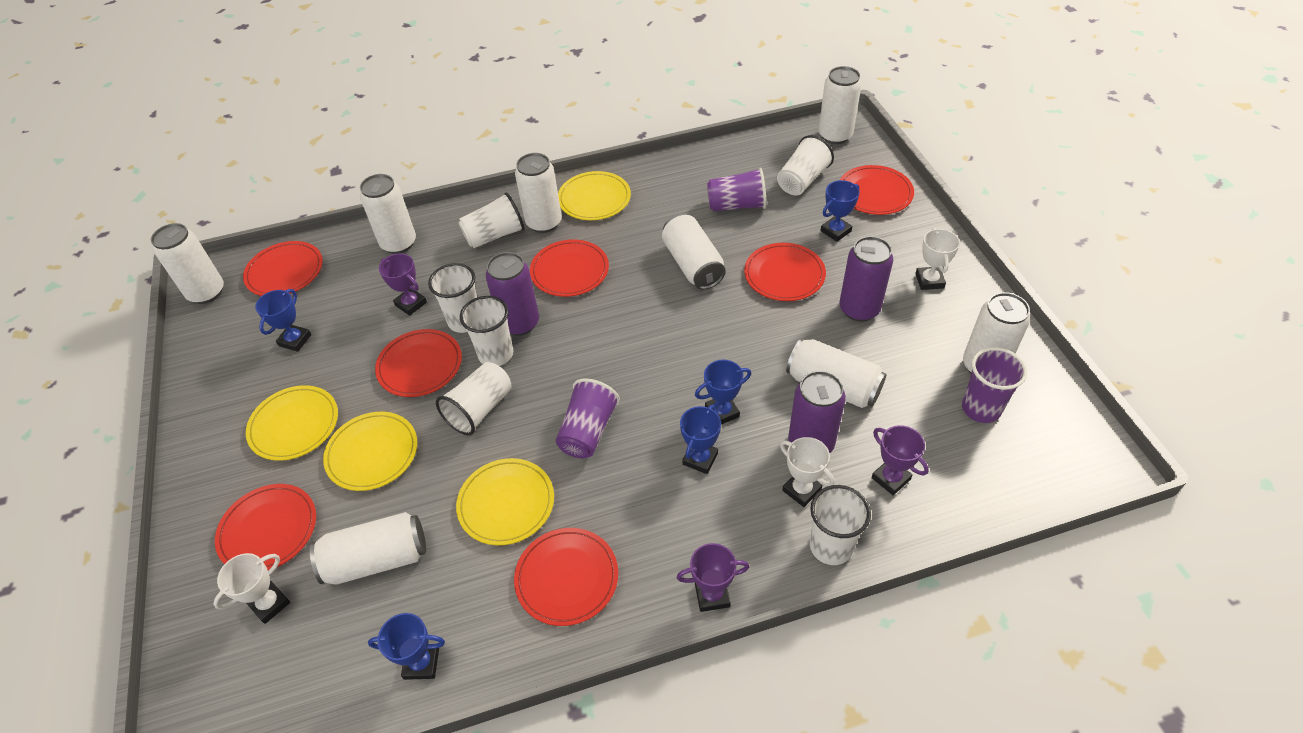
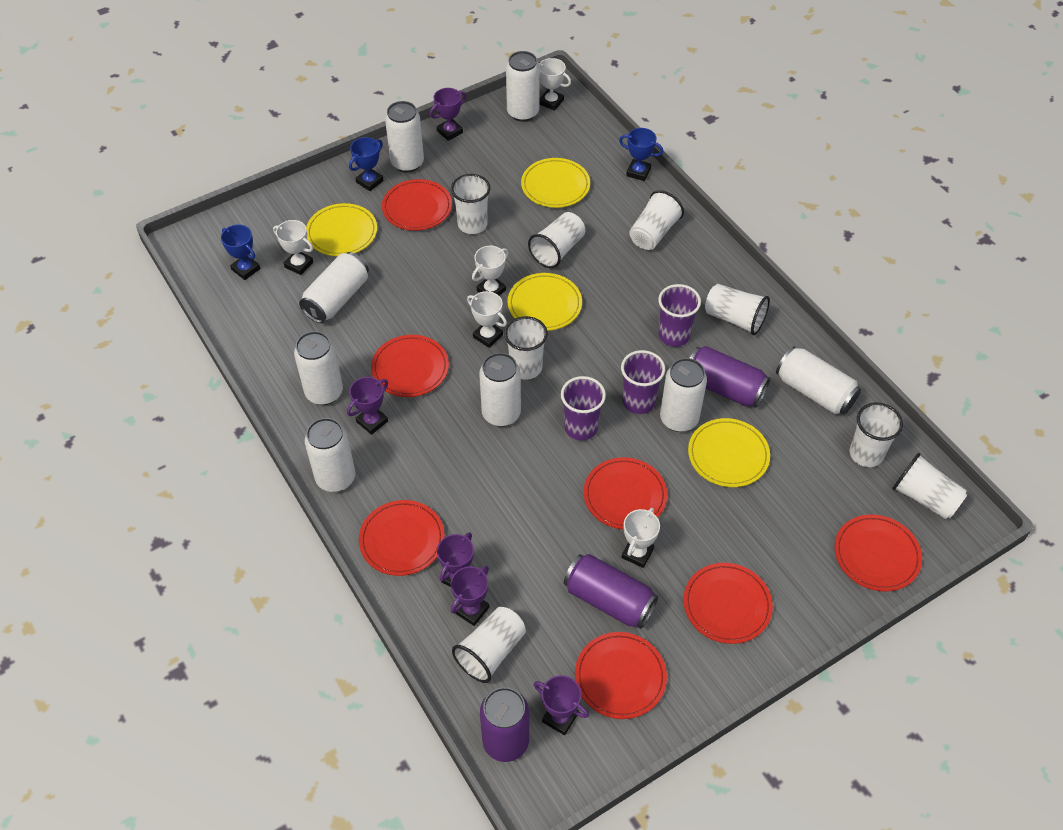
blue trophy: 5 -> 3
purple trophy: 3 -> 5
white cup: 6 -> 8
white trophy: 3 -> 5

